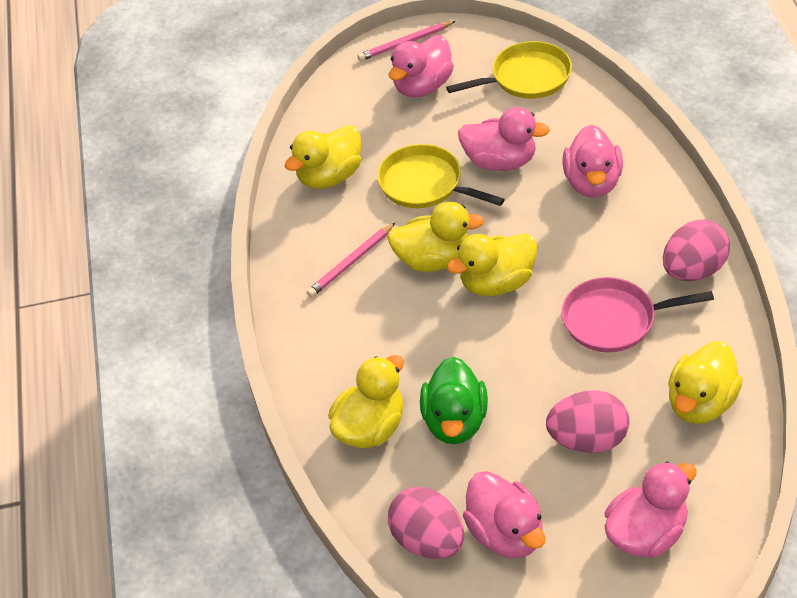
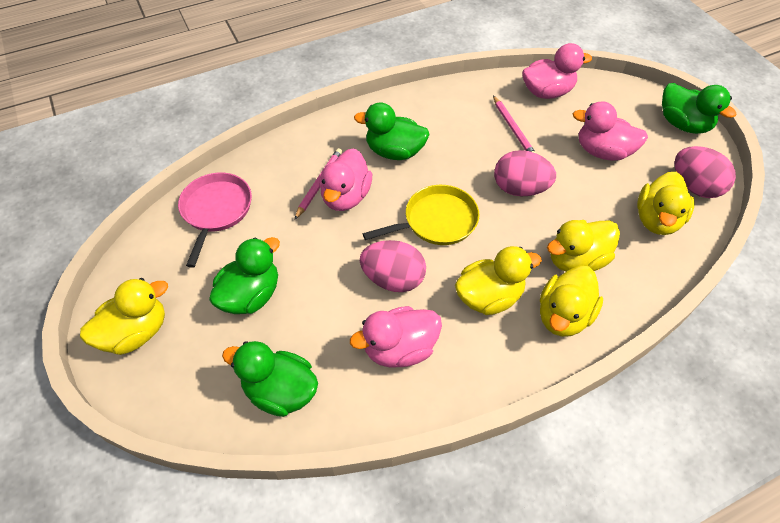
green duck: 1 -> 4
pink duck: 5 -> 4
yellow pan: 2 -> 1

